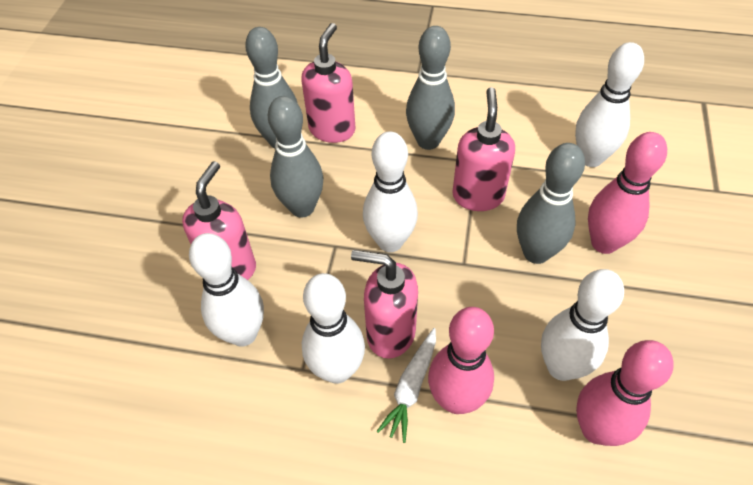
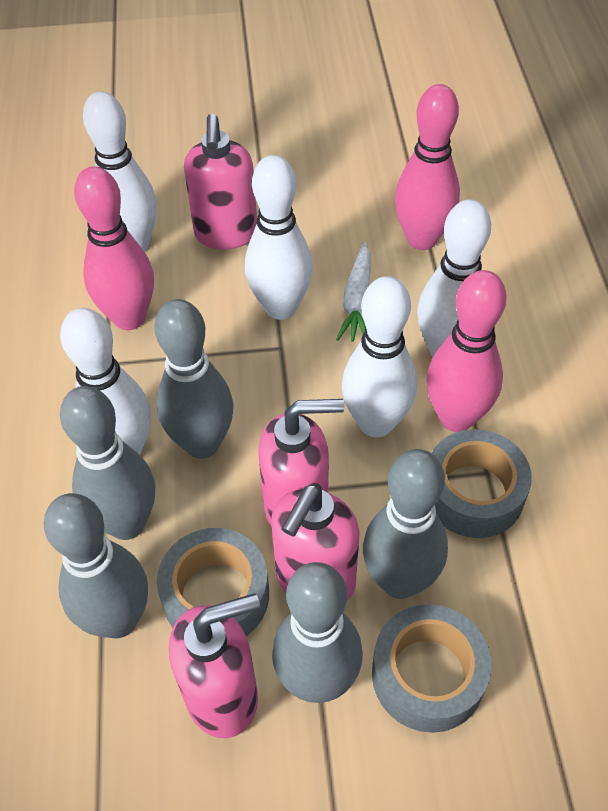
grey bowling pin: 4 -> 5
grey tape: 0 -> 3

